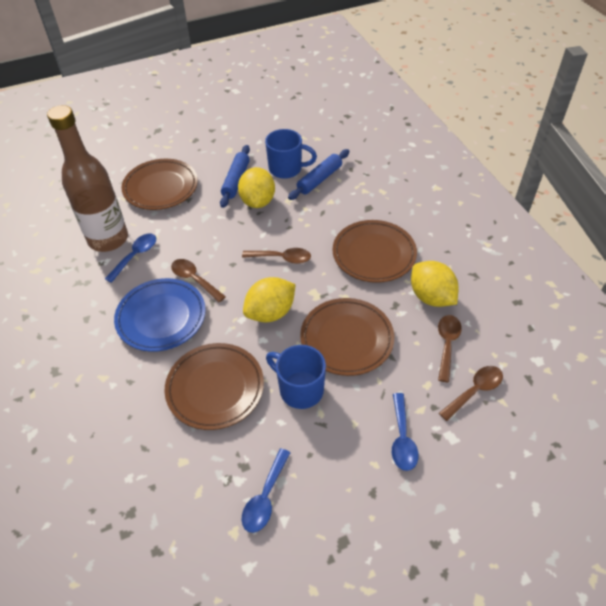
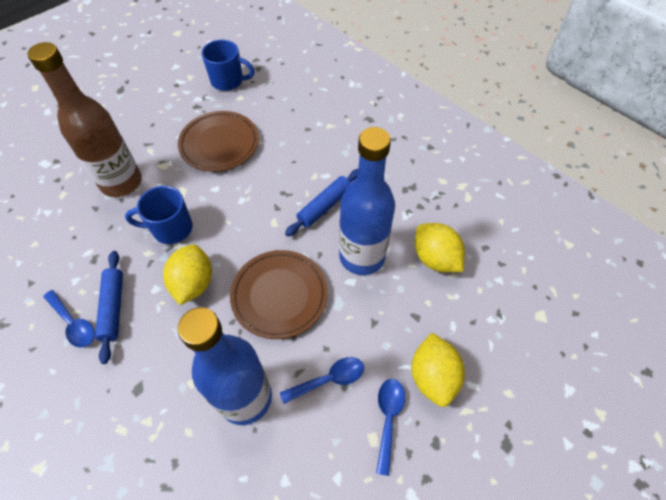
blue bottle: 0 -> 2
blue plate: 1 -> 0
brown plate: 4 -> 2
brown spoon: 4 -> 0

